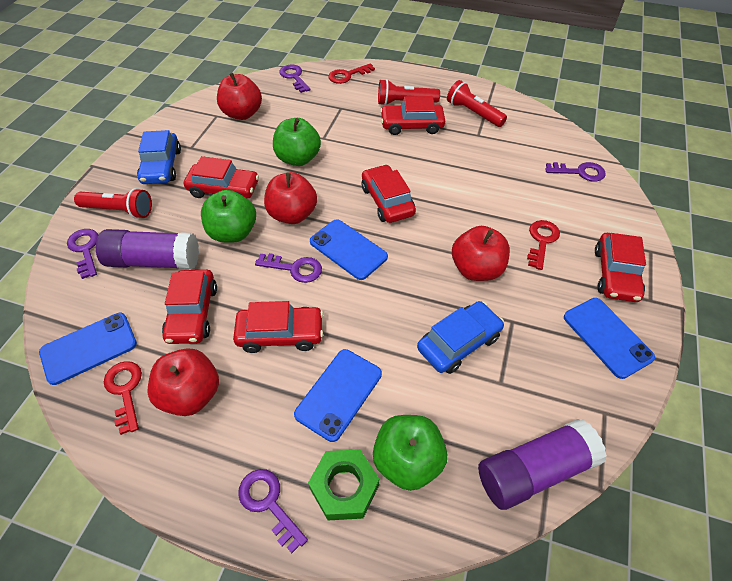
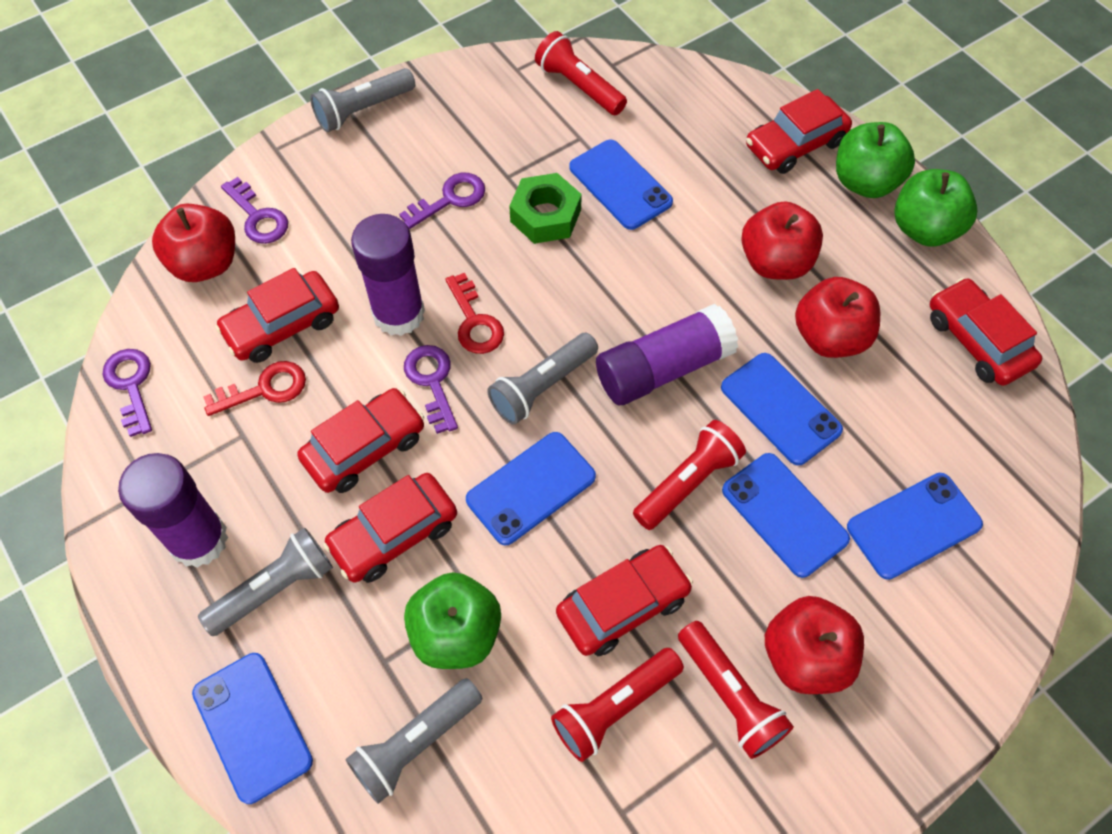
blue car: 2 -> 0
blue phone: 4 -> 6
grey flashlight: 0 -> 4
purple glue stick: 2 -> 3
purple key: 5 -> 4
red flashlight: 3 -> 4
red key: 3 -> 2

